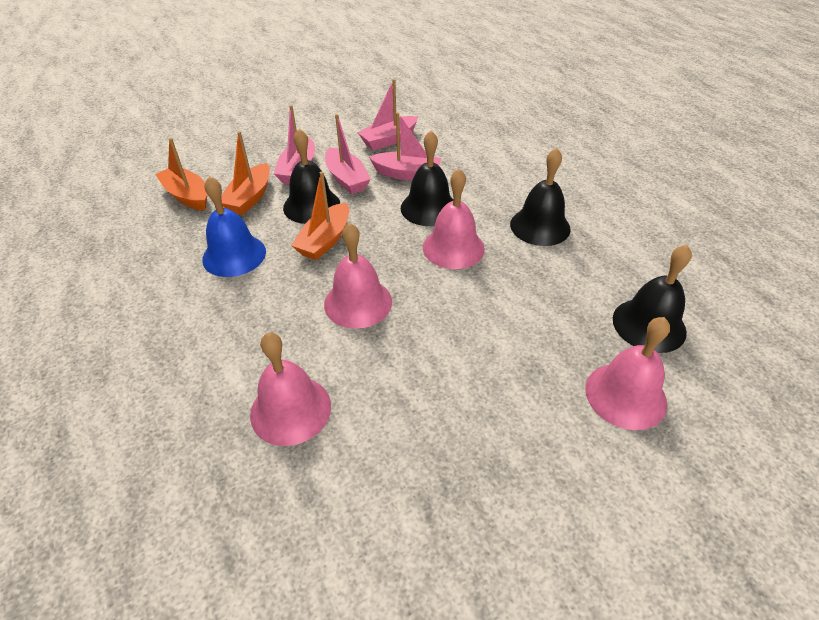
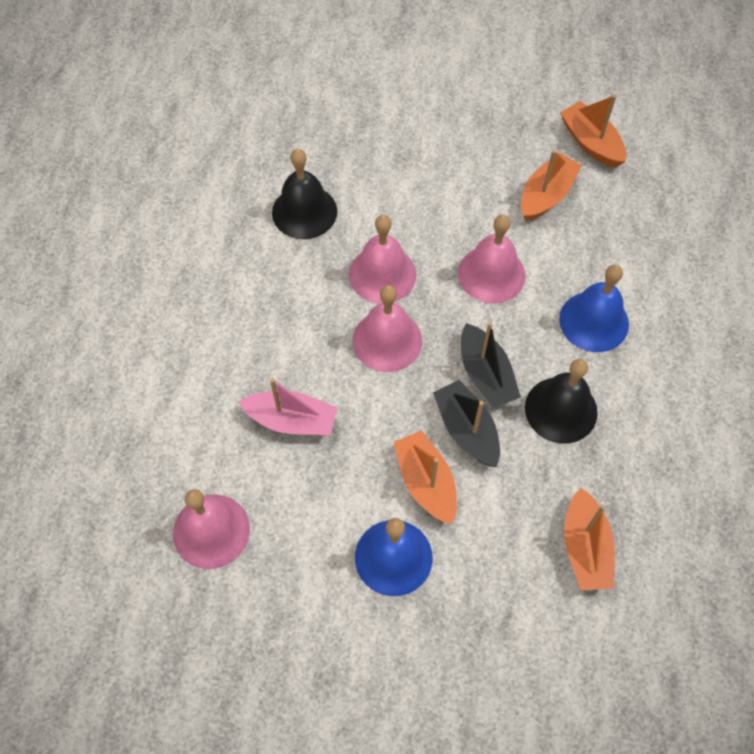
black bell: 4 -> 2
black boat: 0 -> 2
blue bell: 1 -> 2
orange boat: 3 -> 4
pink boat: 4 -> 1

